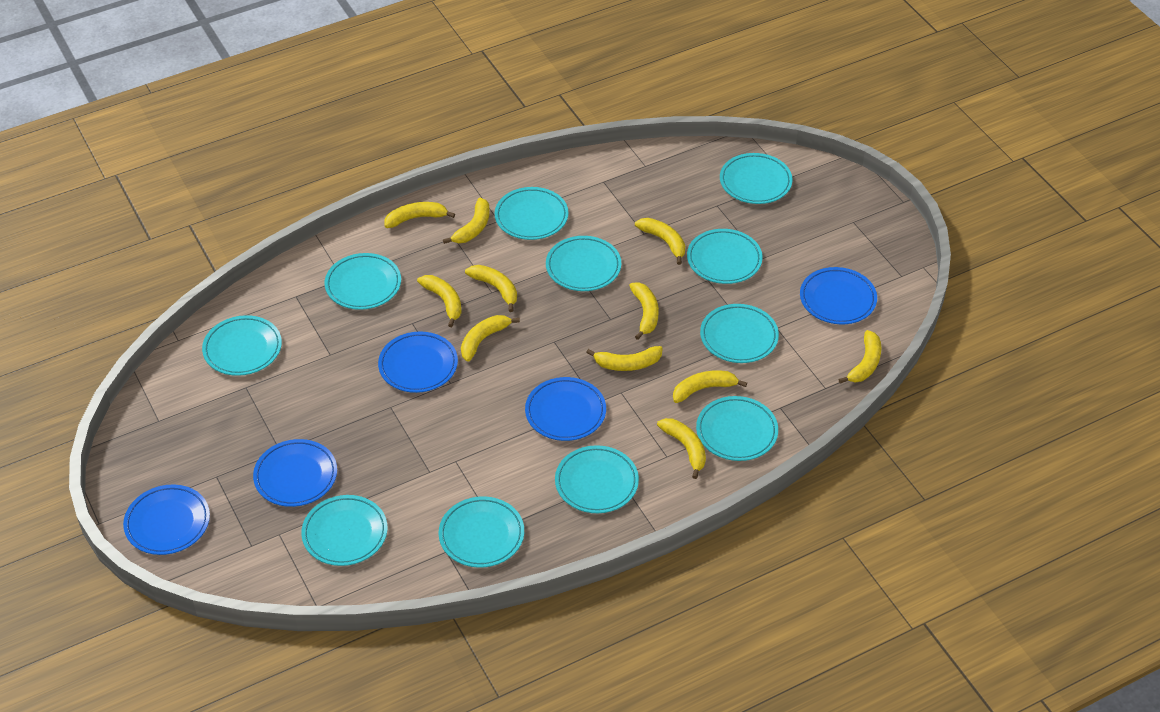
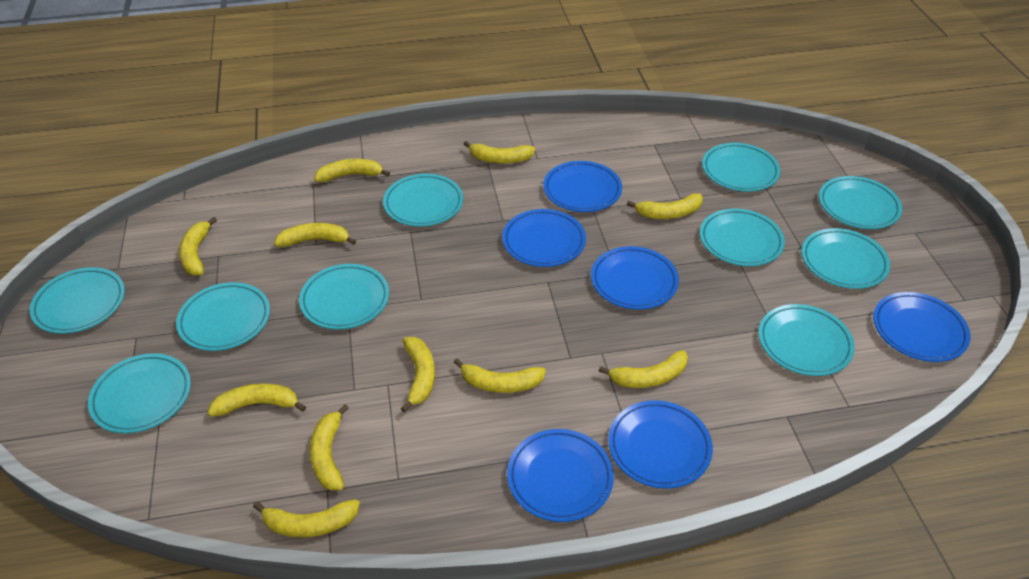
blue plate: 5 -> 6
turquoise plate: 11 -> 10

